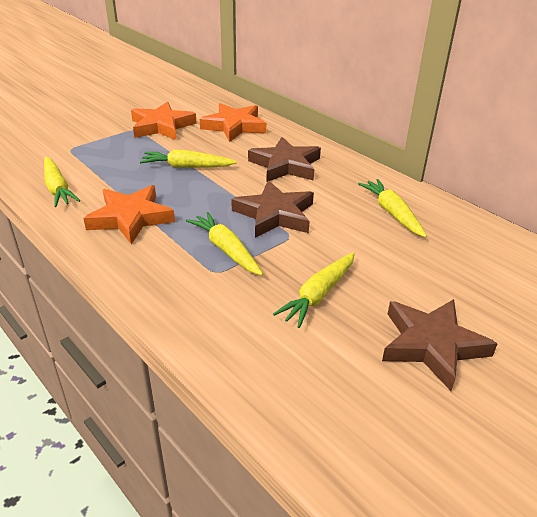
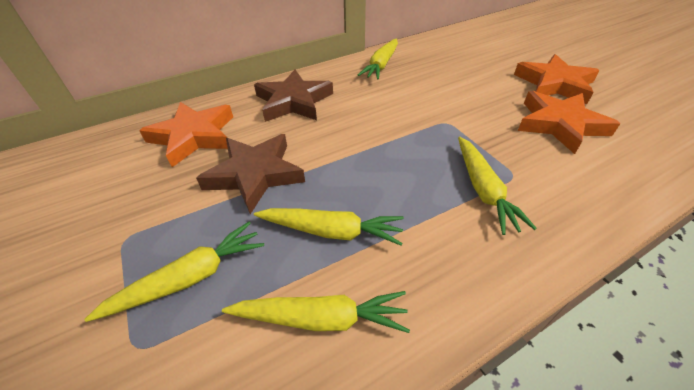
brown star: 3 -> 2

